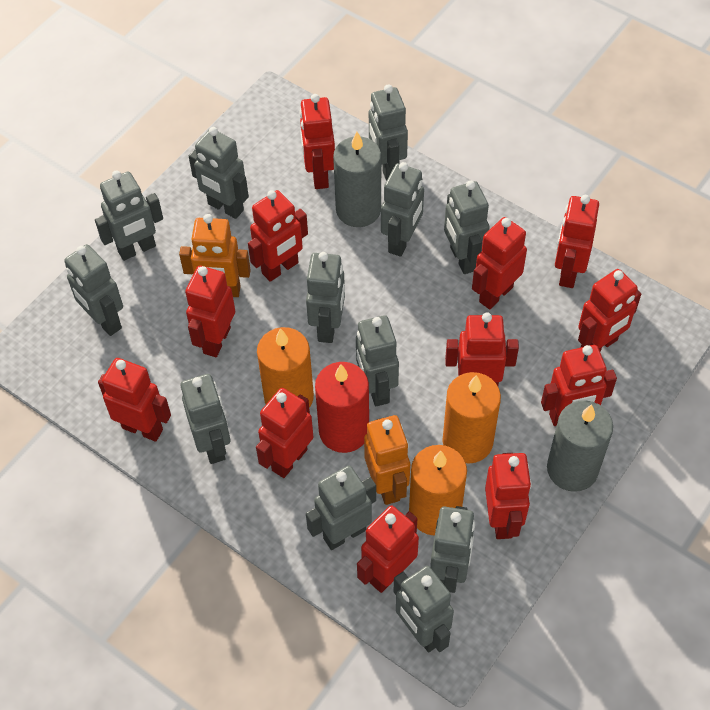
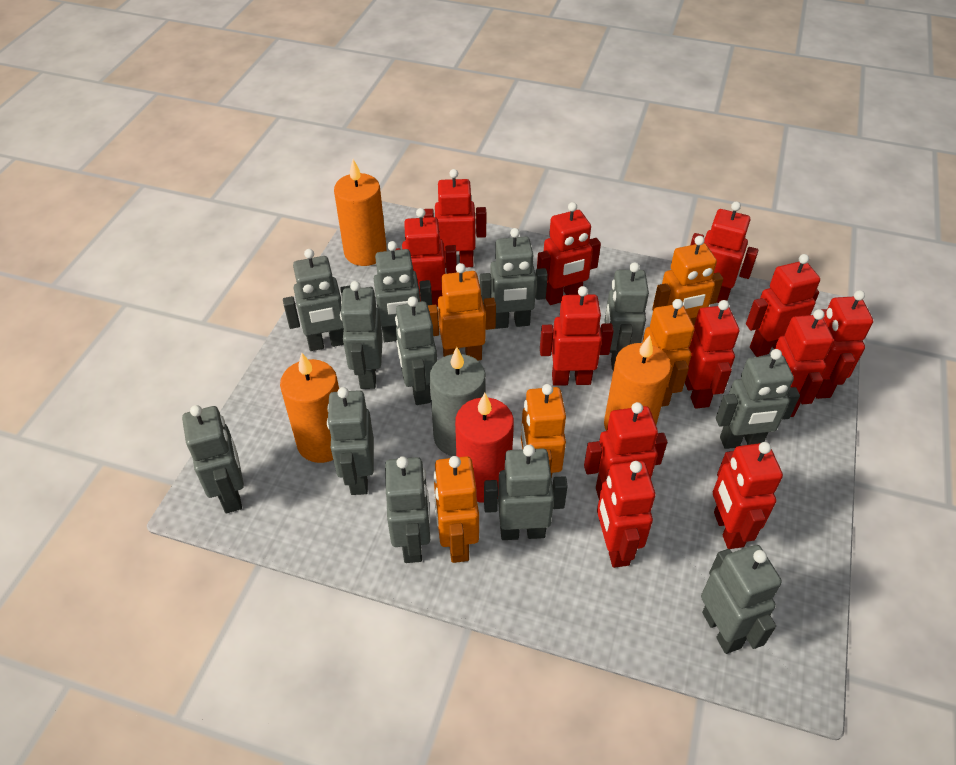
grey candle: 2 -> 1
orange robot: 2 -> 5

